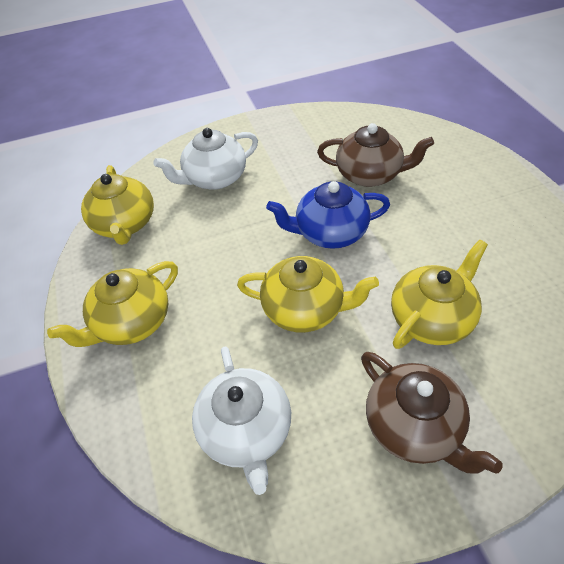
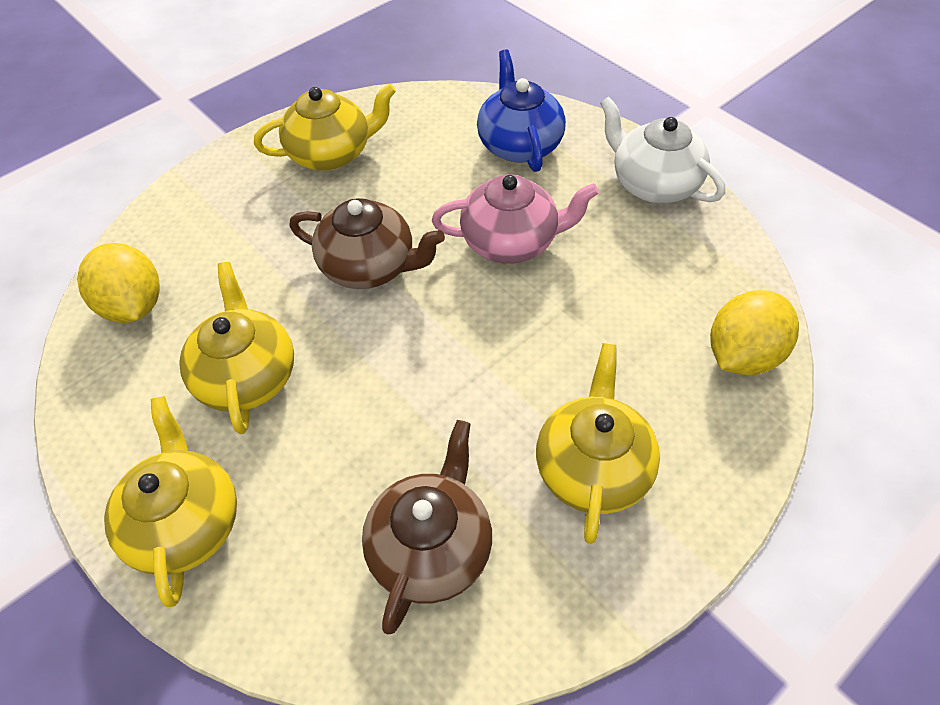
pink teapot: 0 -> 1
white teapot: 2 -> 1
yellow lemon: 0 -> 2

